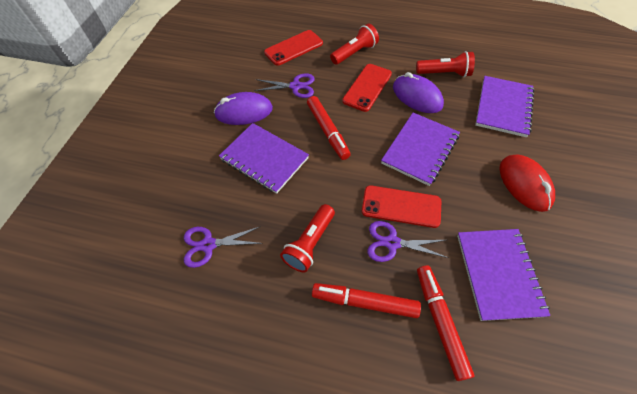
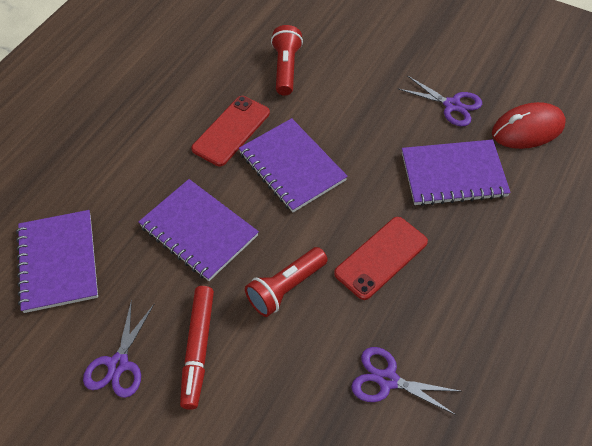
purple mouse: 2 -> 0
red flashlight: 3 -> 2
red marker: 3 -> 1
red phone: 3 -> 2

